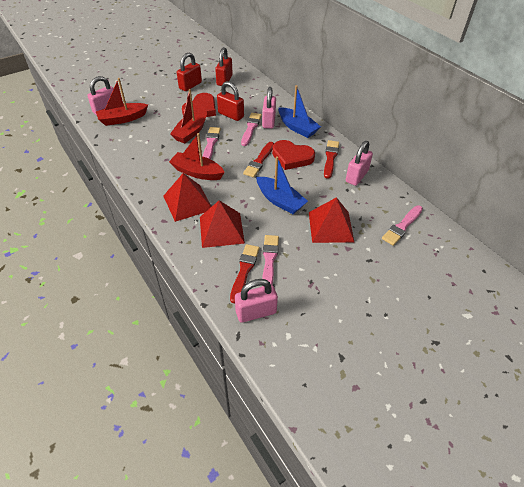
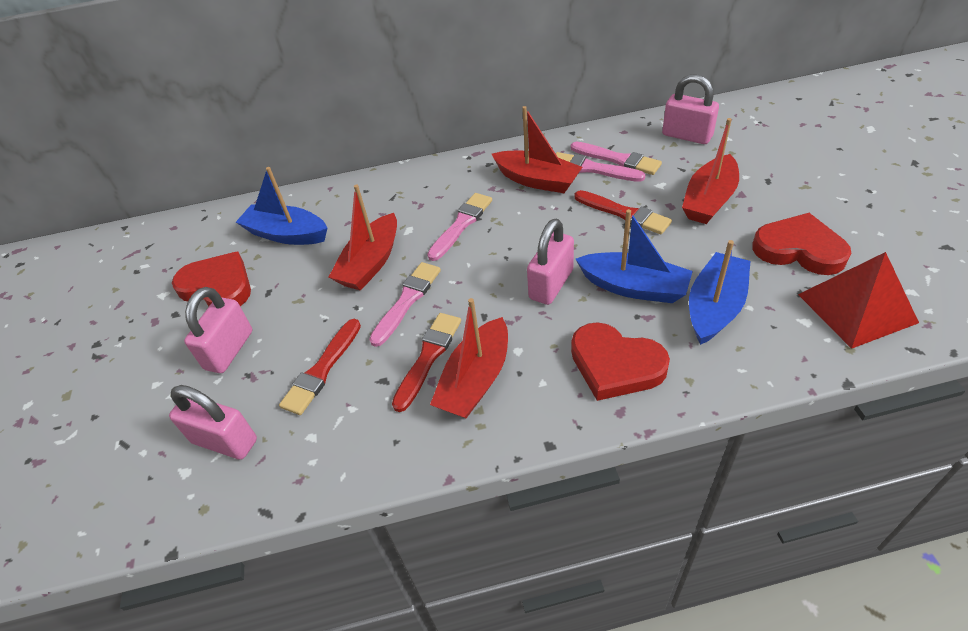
blue boat: 2 -> 3
red boat: 3 -> 4
red heart: 2 -> 3
red padlock: 3 -> 0
red pyramid: 3 -> 1

